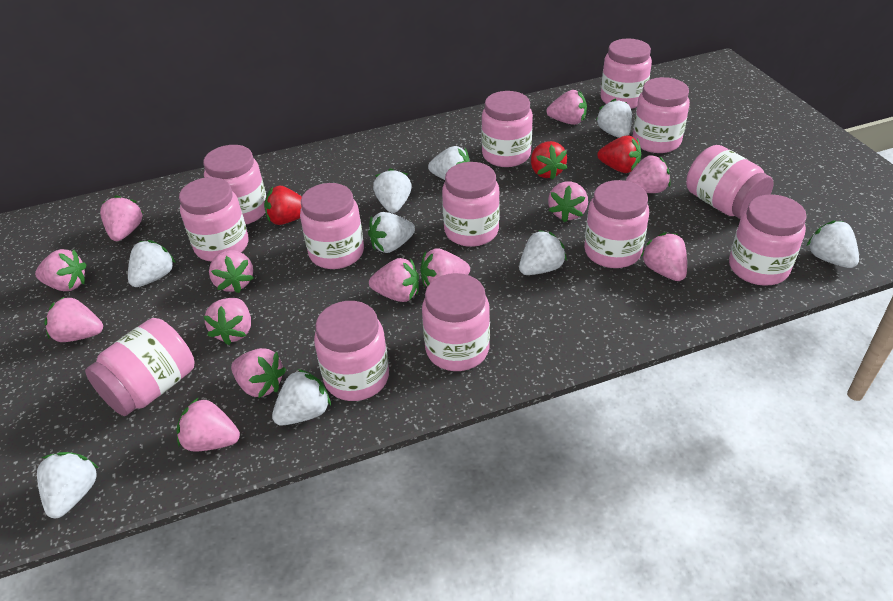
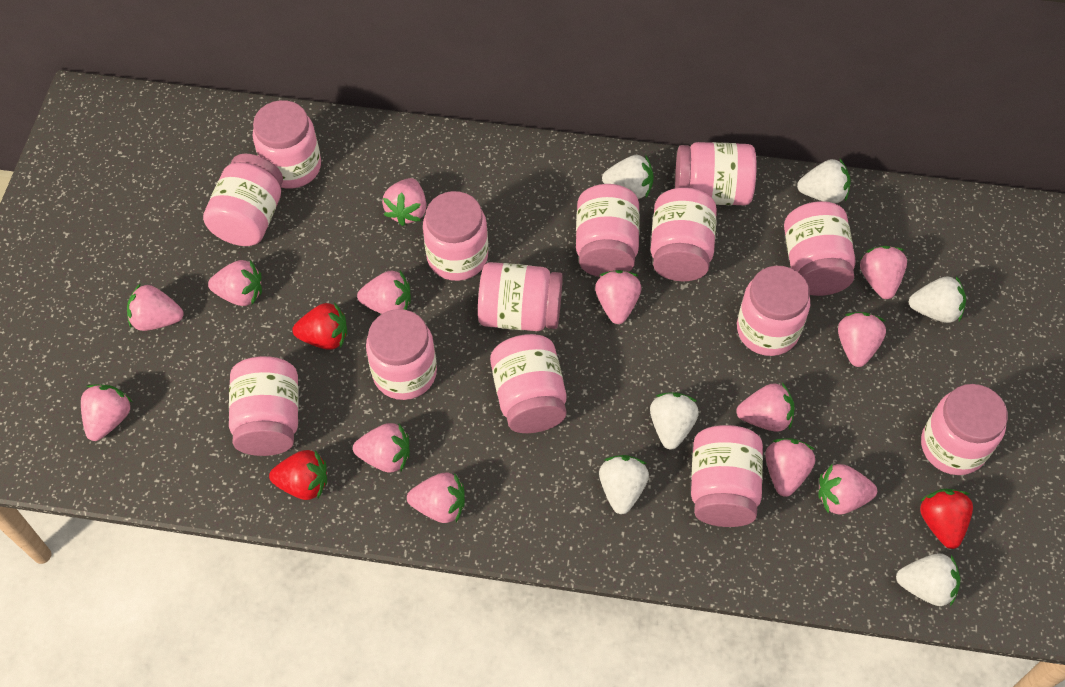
pink jar: 13 -> 14
white strawberry: 9 -> 6

